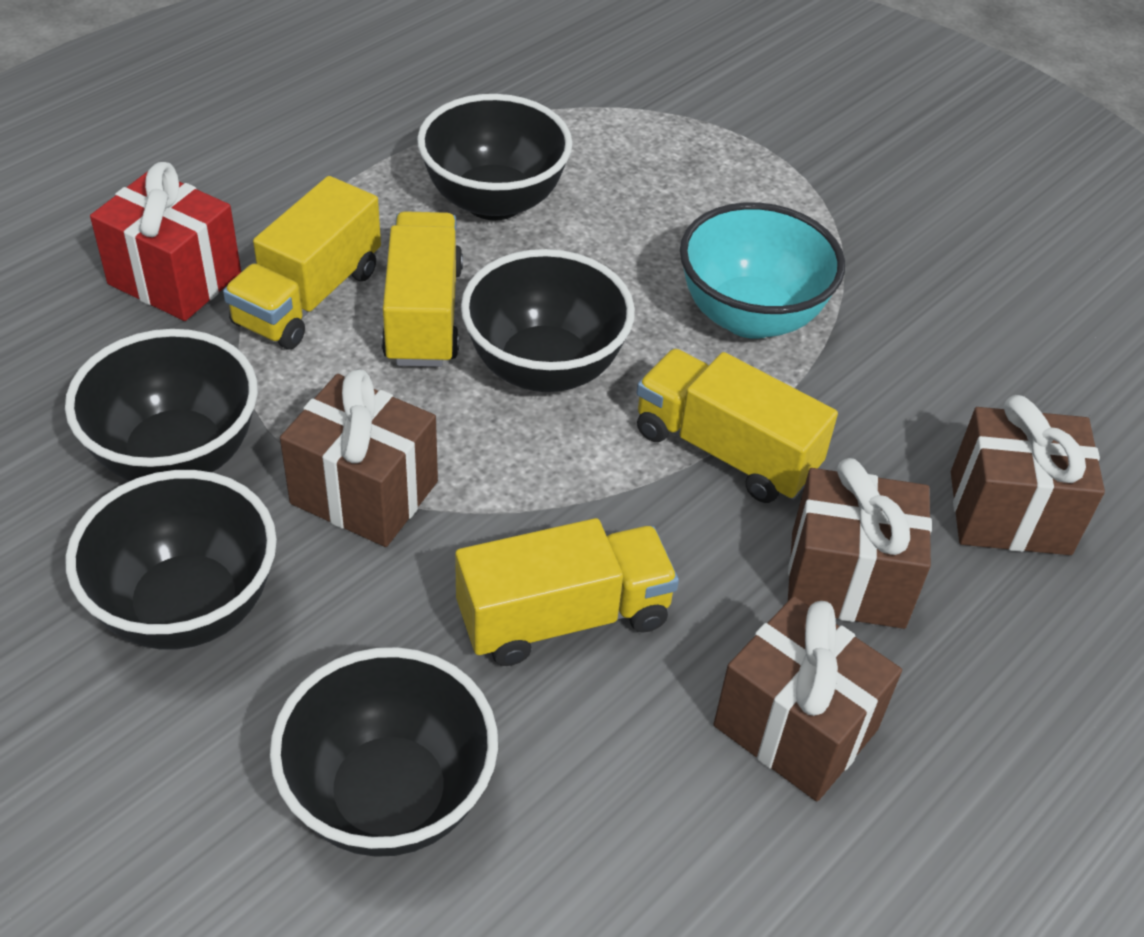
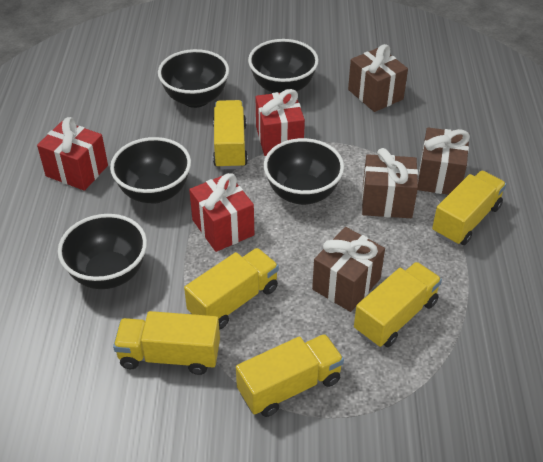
red gift: 1 -> 3
turquoise bowl: 1 -> 0
yellow truck: 4 -> 6

